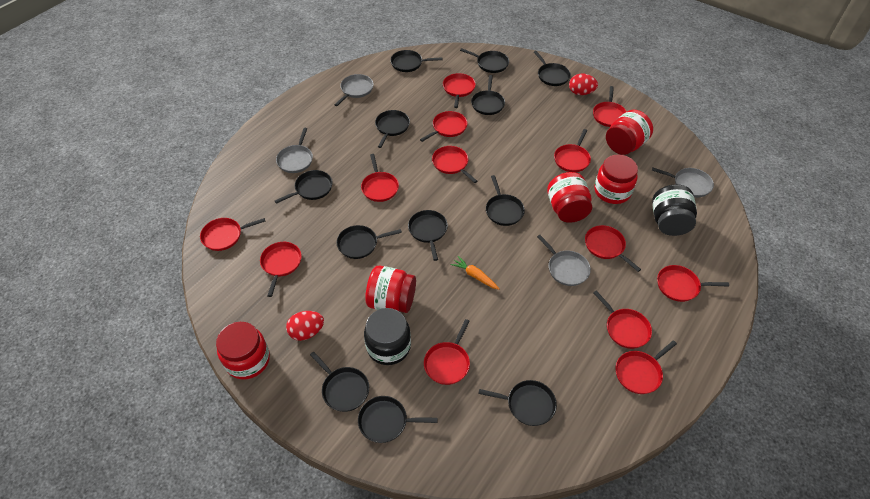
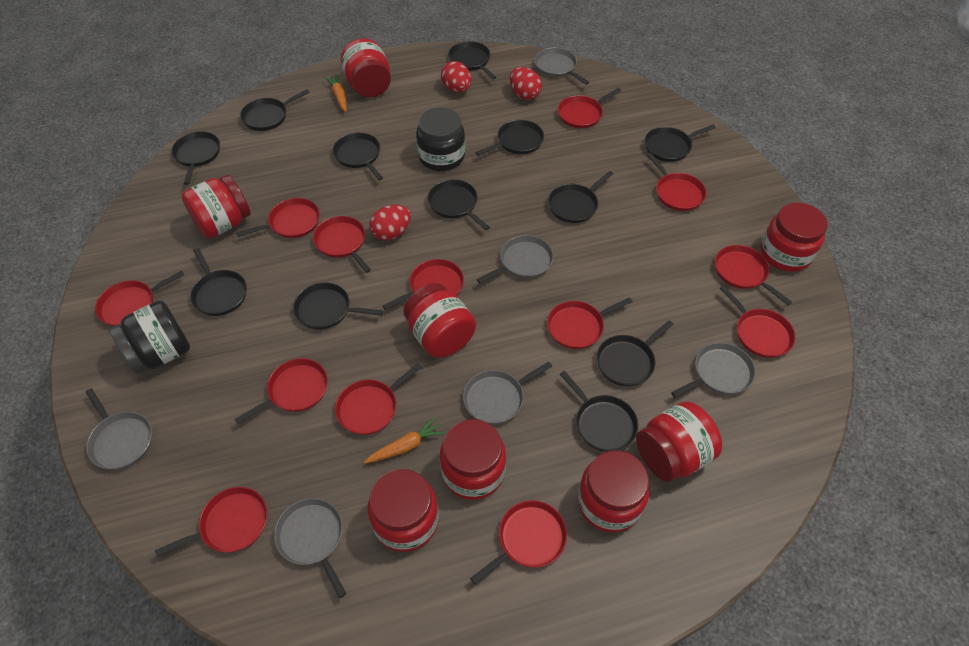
grey pan: 4 -> 6
orange carrot: 1 -> 2
red egg: 2 -> 3
red jar: 5 -> 8

